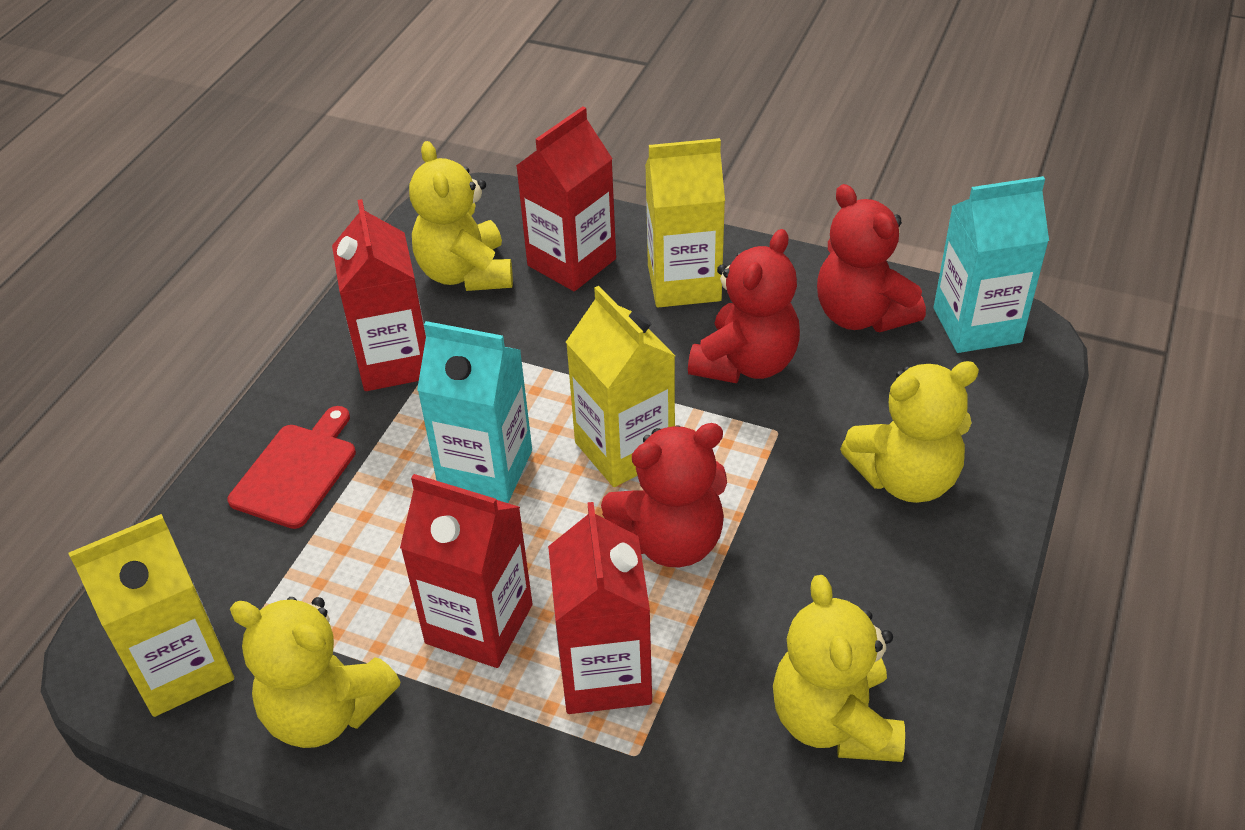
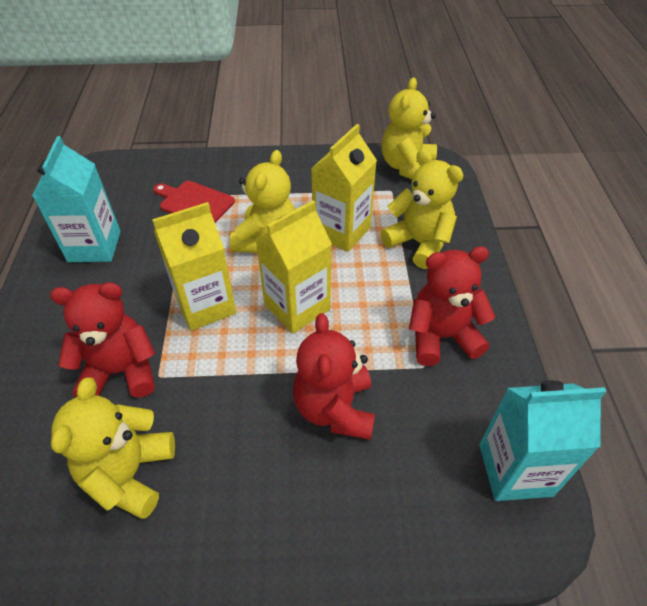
red carton: 4 -> 0

